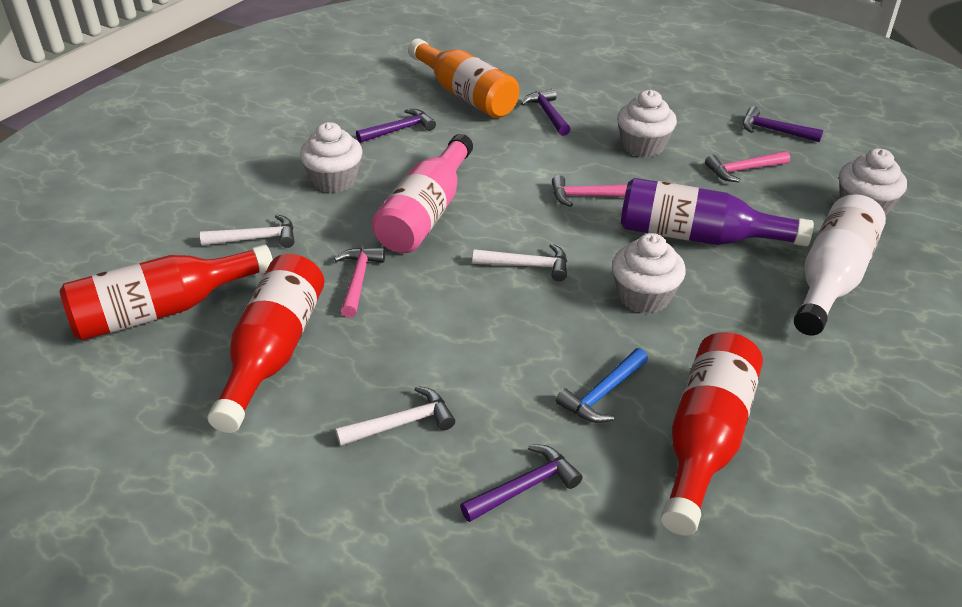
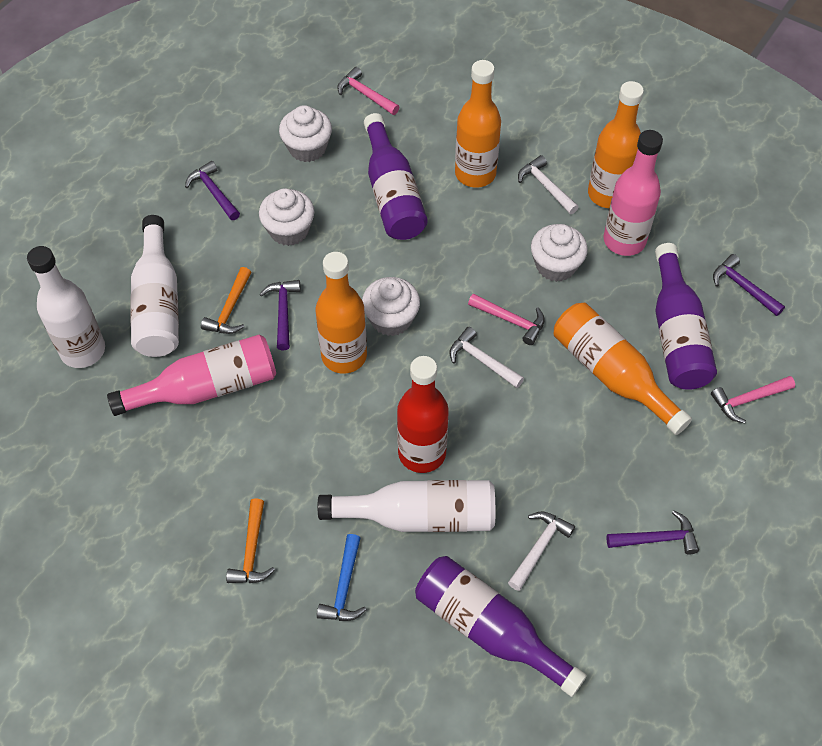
orange bottle: 1 -> 4
orange hammer: 0 -> 2
pink bottle: 1 -> 2
purple bottle: 1 -> 3
red bottle: 3 -> 1
white bottle: 1 -> 3

